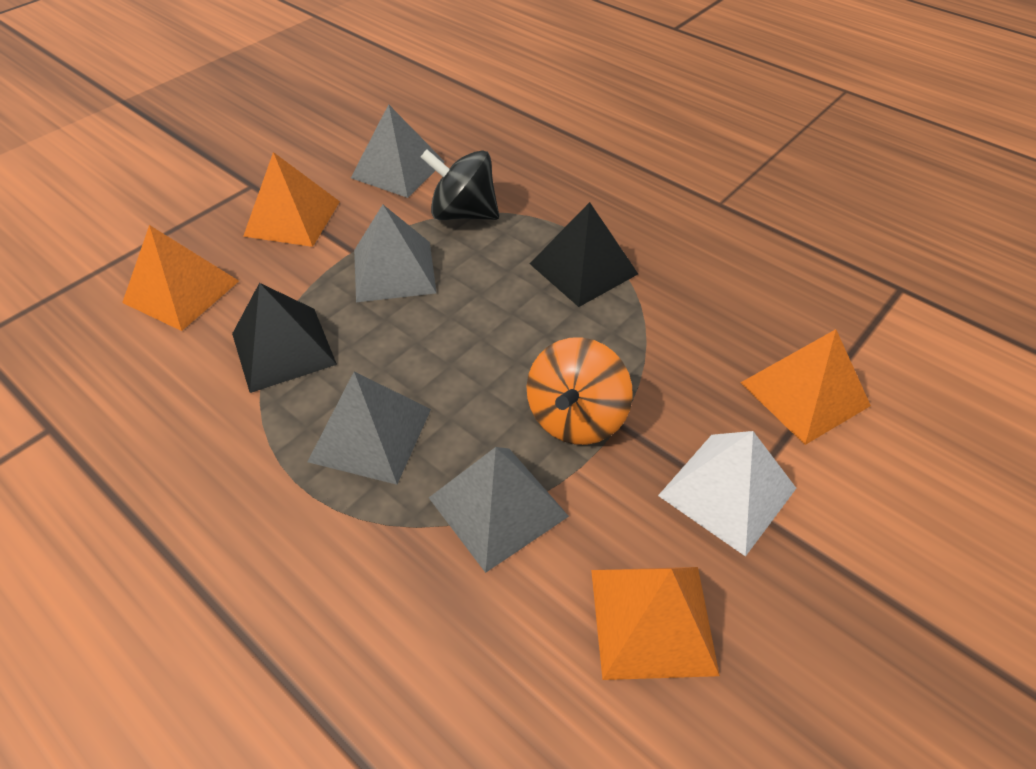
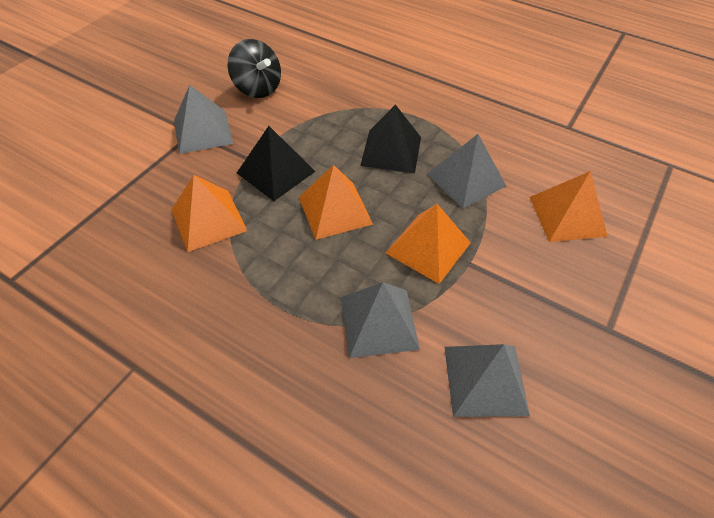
orange spinning top: 1 -> 0
white pyramid: 1 -> 0

